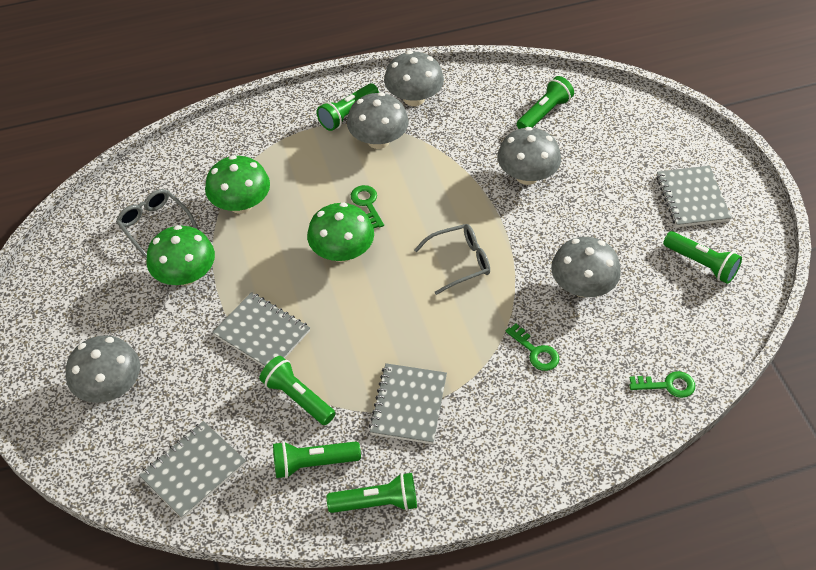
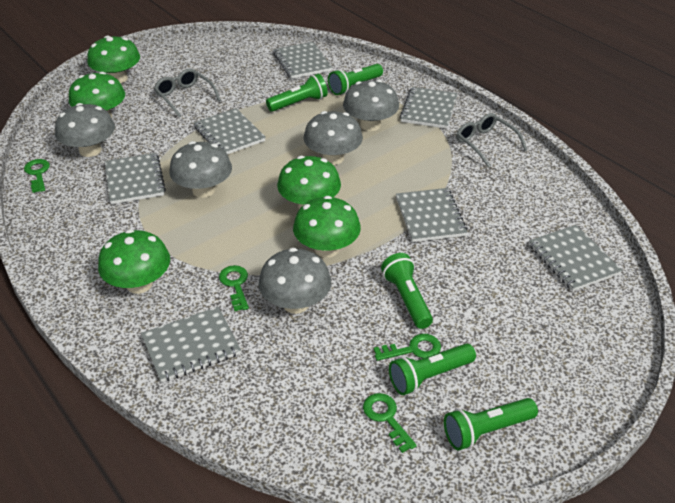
green flashlight: 6 -> 5
green key: 3 -> 4
green mushroom: 3 -> 5
grey notebook: 4 -> 7

